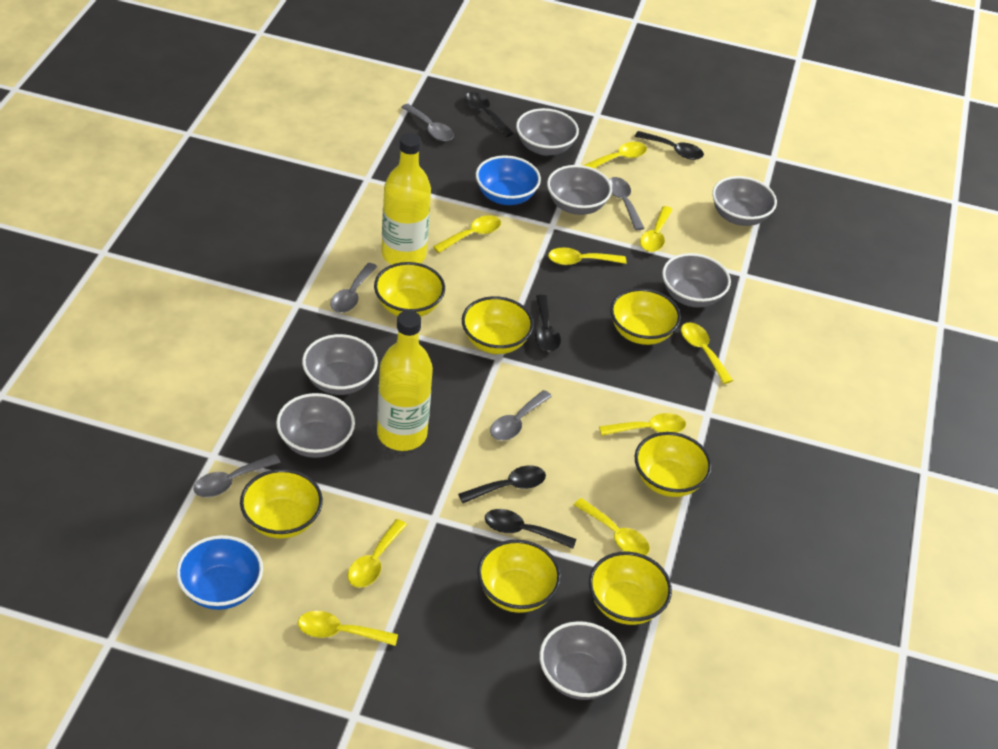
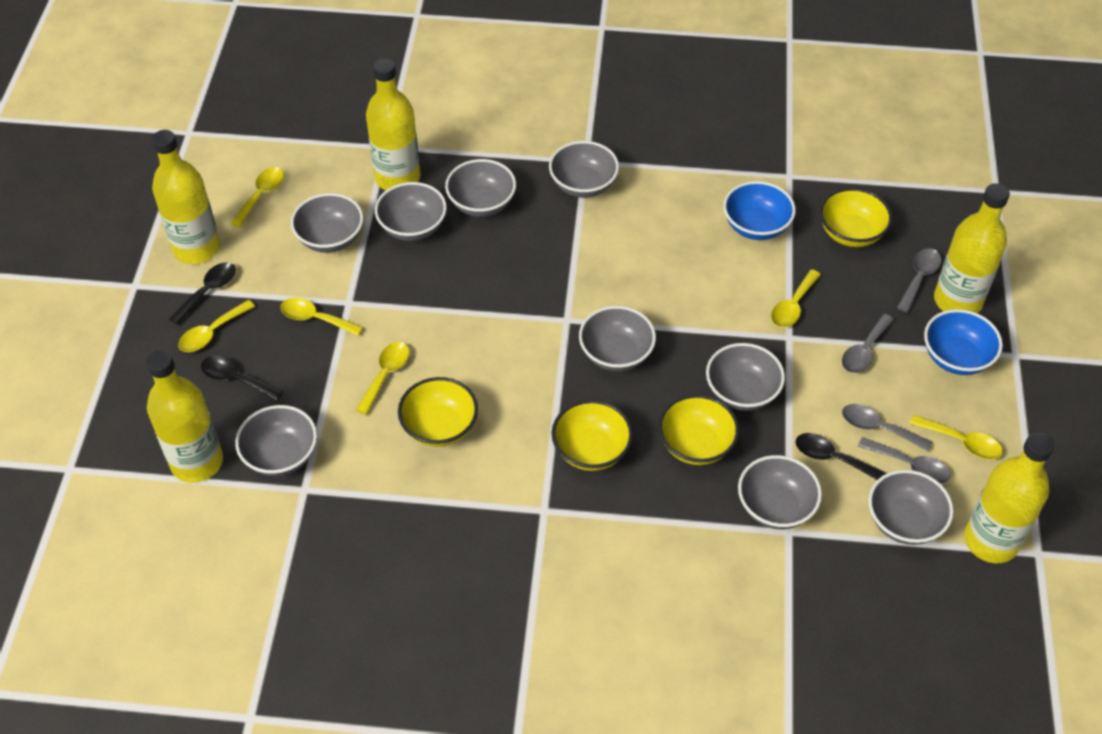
black spoon: 5 -> 3
grey bowl: 7 -> 9
grey spoon: 5 -> 4
yellow bottle: 2 -> 5
yellow bowl: 7 -> 4
yellow spoon: 9 -> 6

